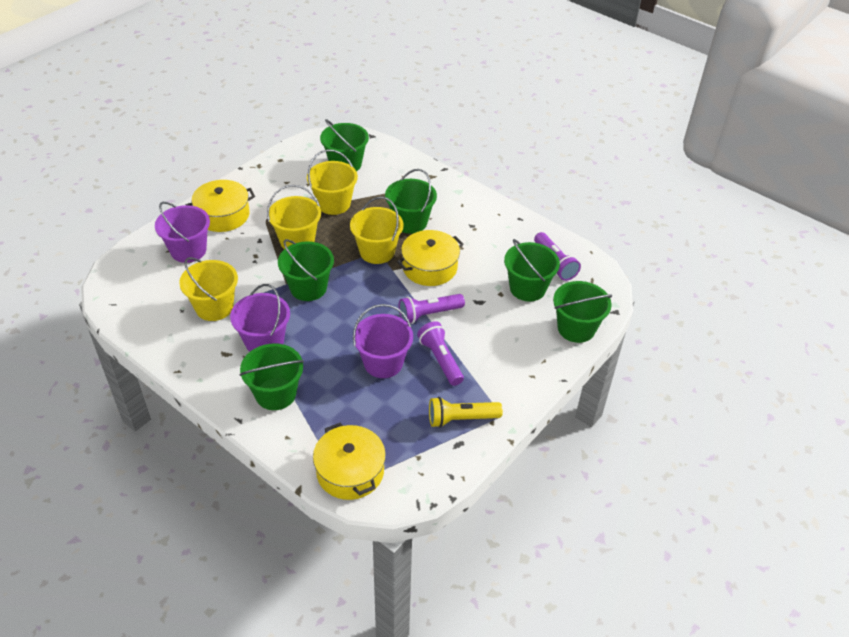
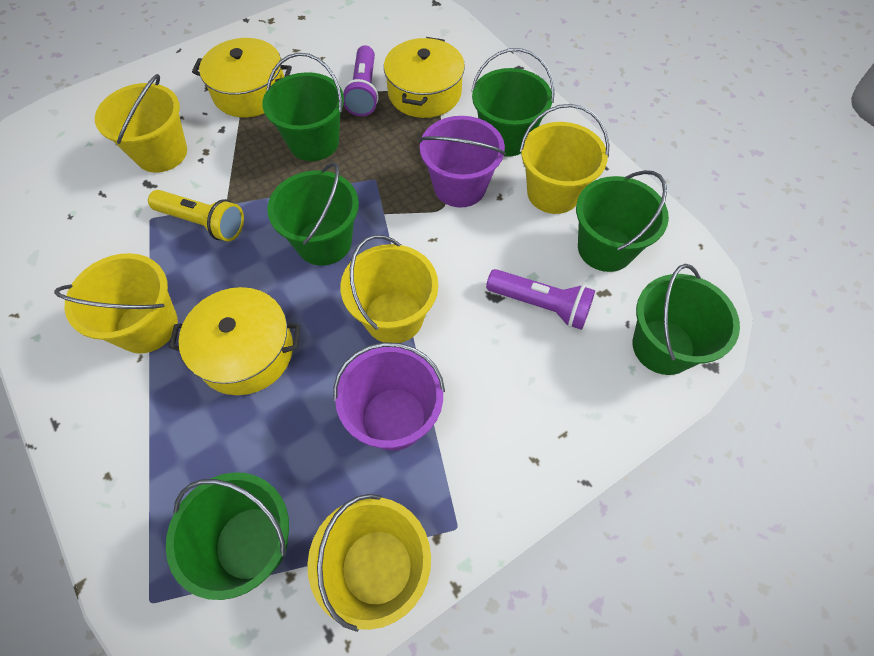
purple bucket: 3 -> 2
purple flashlight: 3 -> 2
yellow bucket: 4 -> 5

